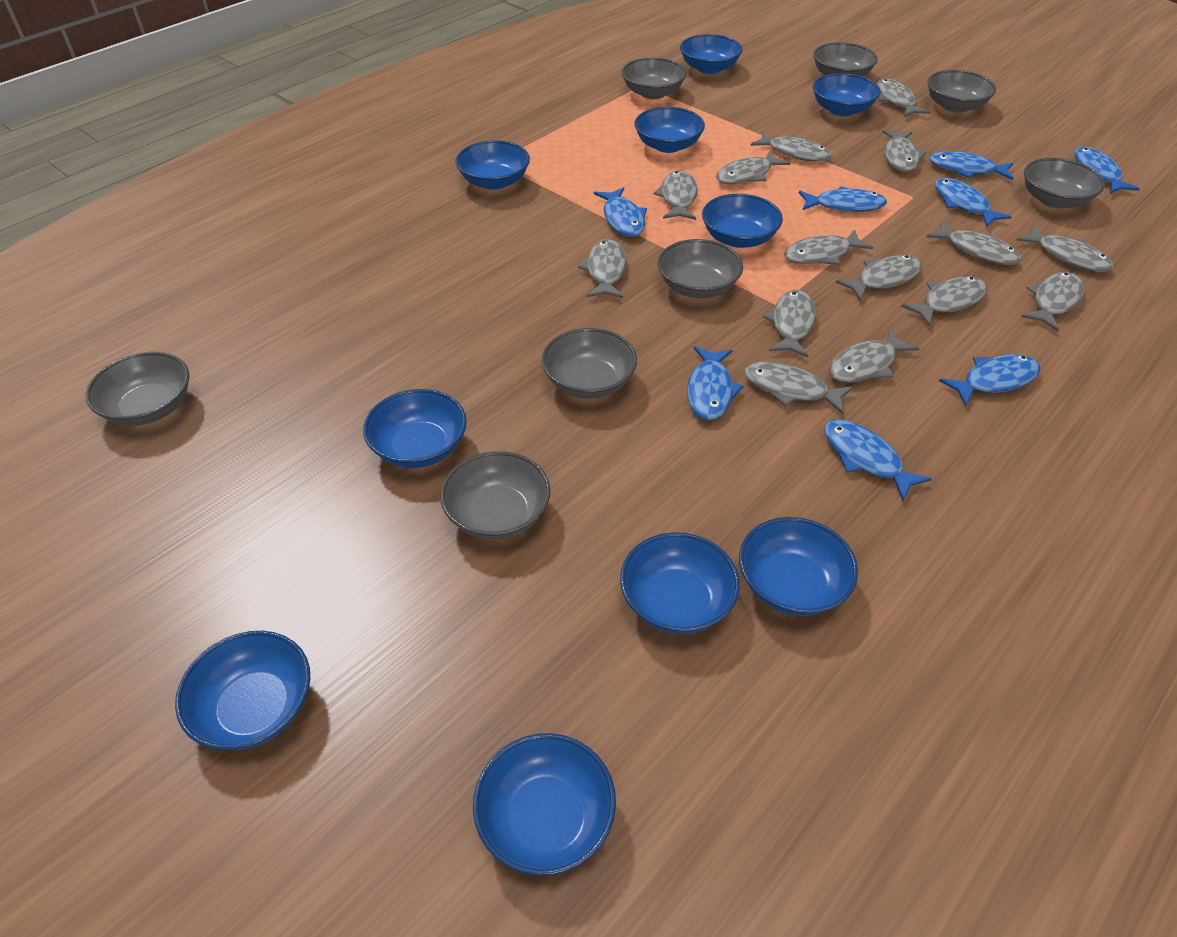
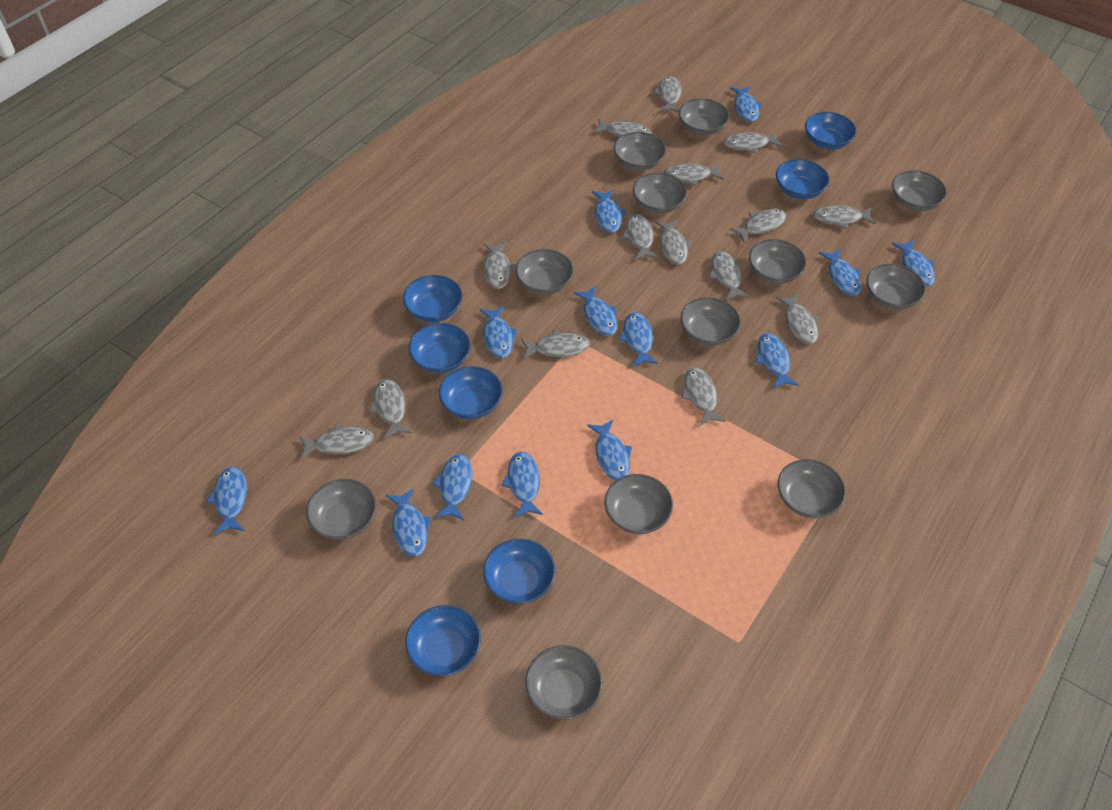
blue bowl: 10 -> 7
blue fish: 8 -> 13
grey bowl: 8 -> 12

